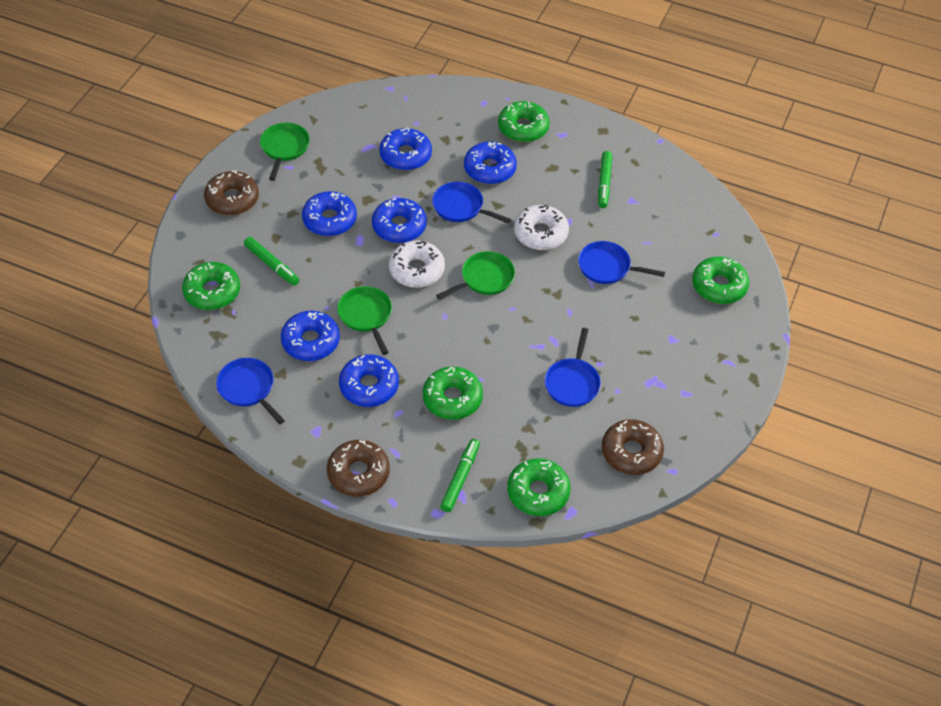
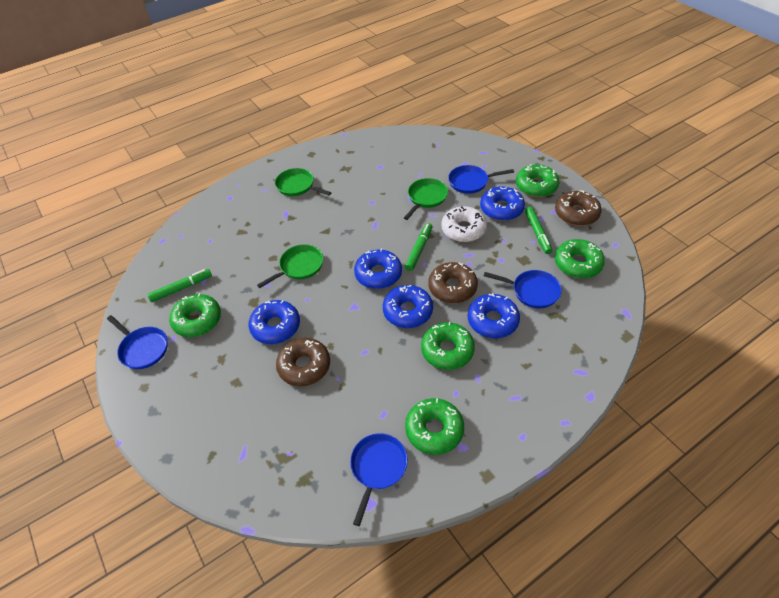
blue donut: 6 -> 5
white donut: 2 -> 1

